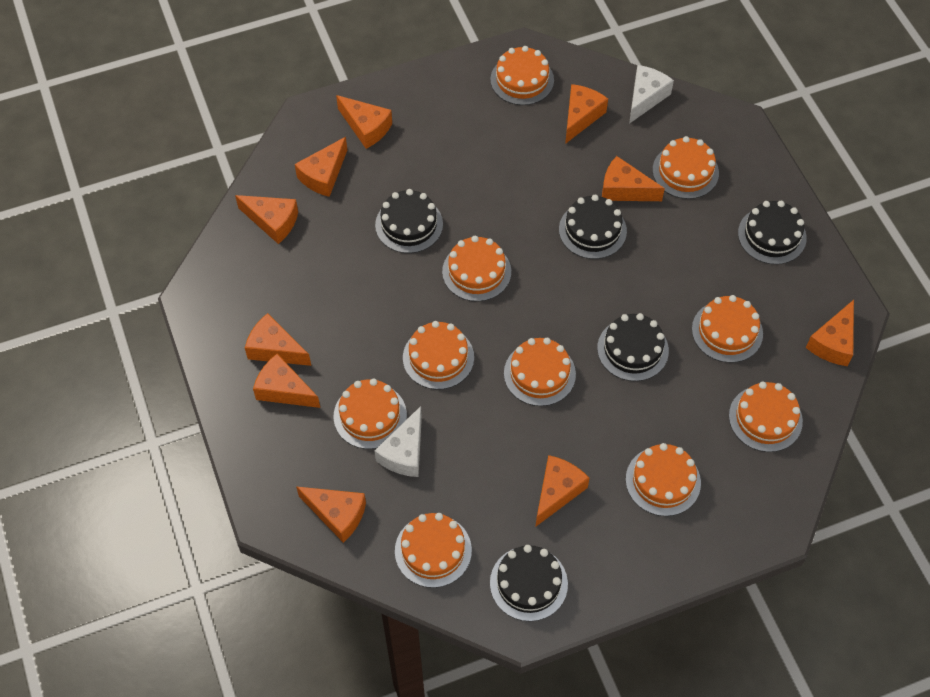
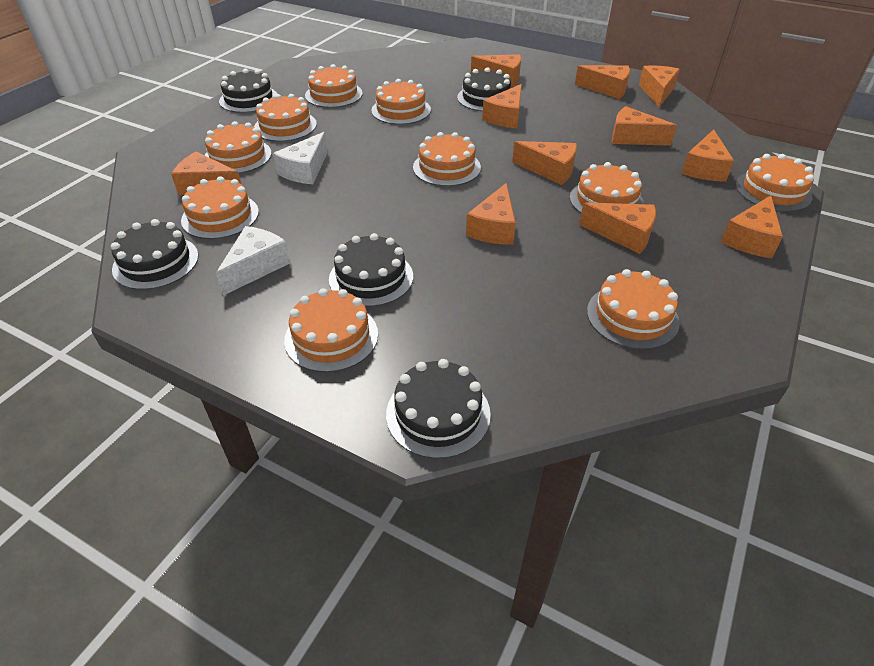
orange cheese: 10 -> 11

